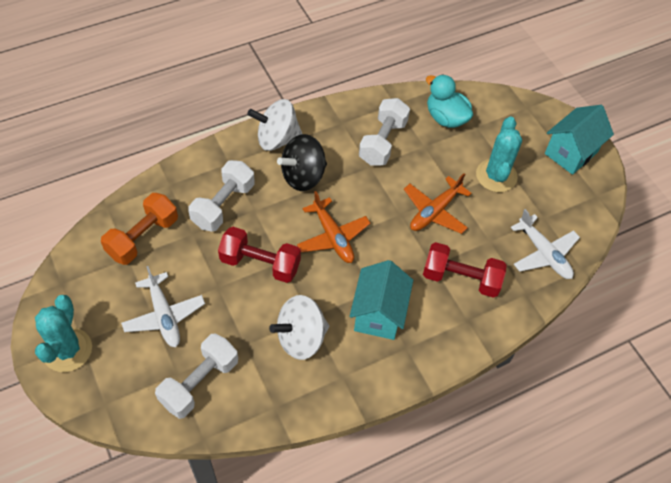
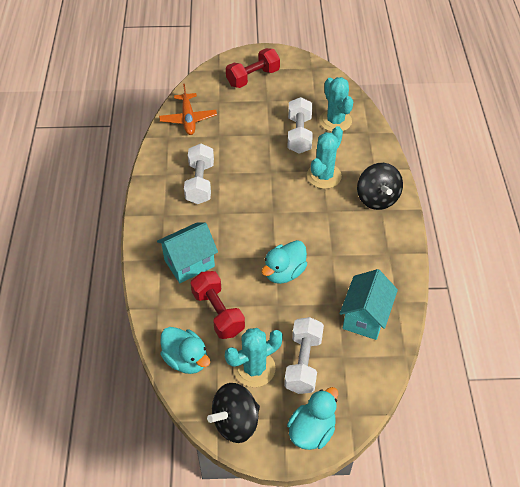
black spinning top: 1 -> 2
orange dumbbell: 1 -> 0
orange plane: 2 -> 1
turquoise cactus: 2 -> 3
turquoise duck: 1 -> 3
white plane: 2 -> 0
white spinning top: 2 -> 0

